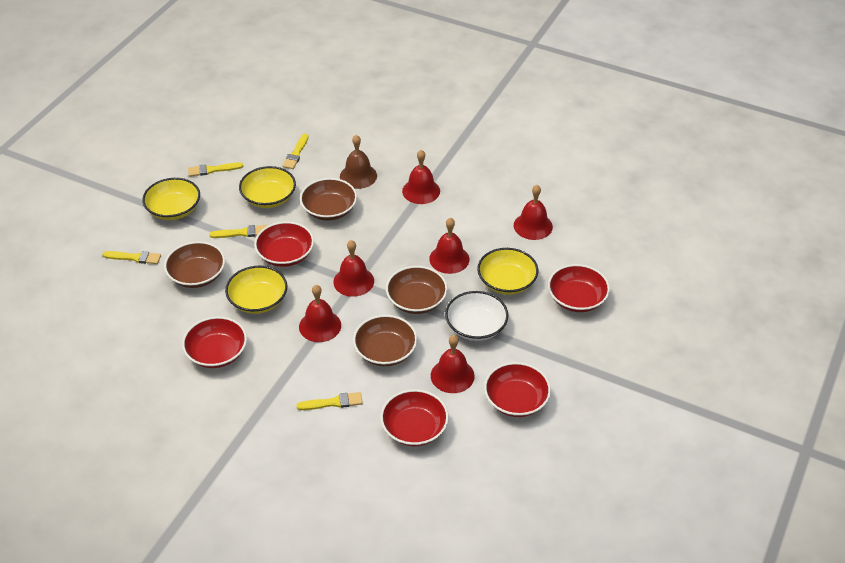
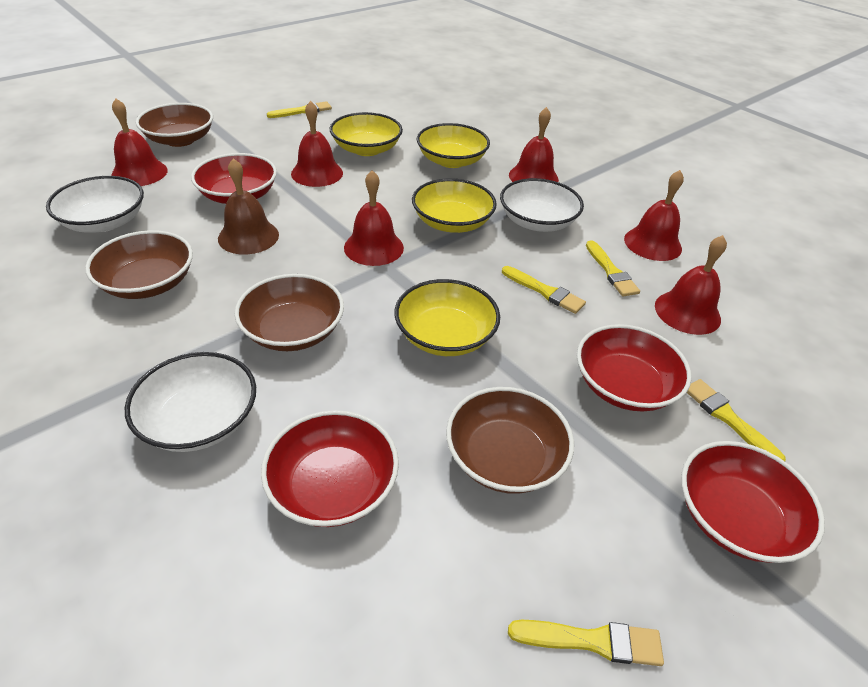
red bowl: 5 -> 4
white bowl: 1 -> 3

